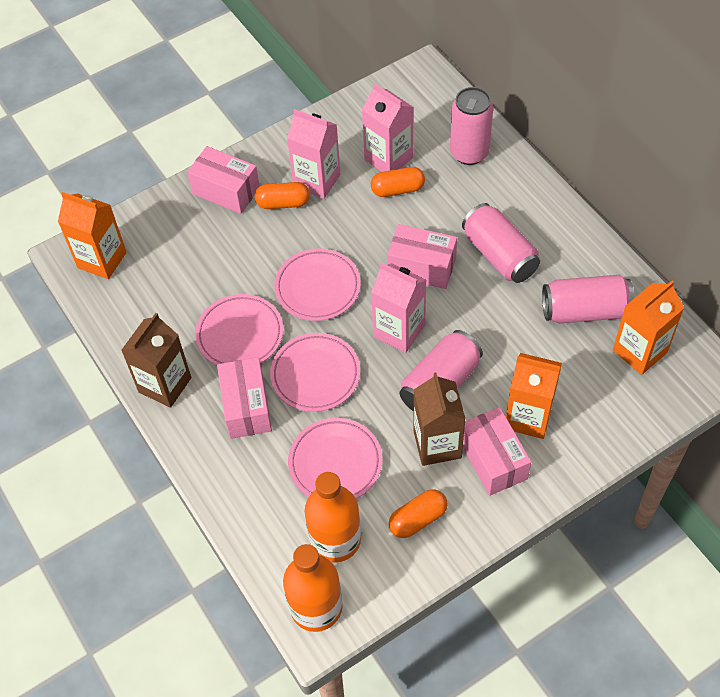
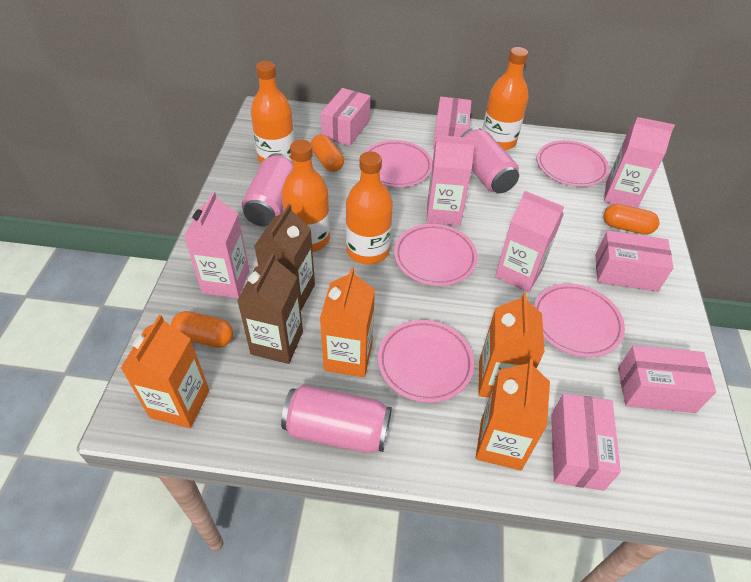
orange bottle: 2 -> 4
orange carton: 3 -> 4
pink box: 4 -> 5
pink can: 4 -> 3
pink carton: 3 -> 4
pink plate: 4 -> 5

